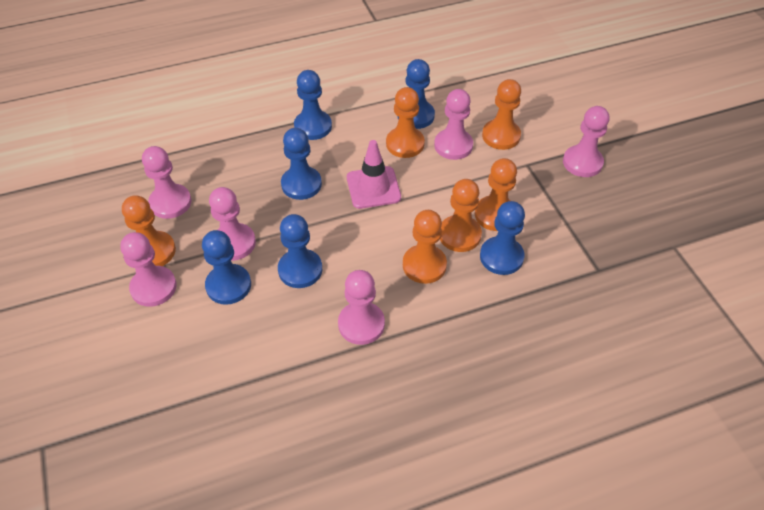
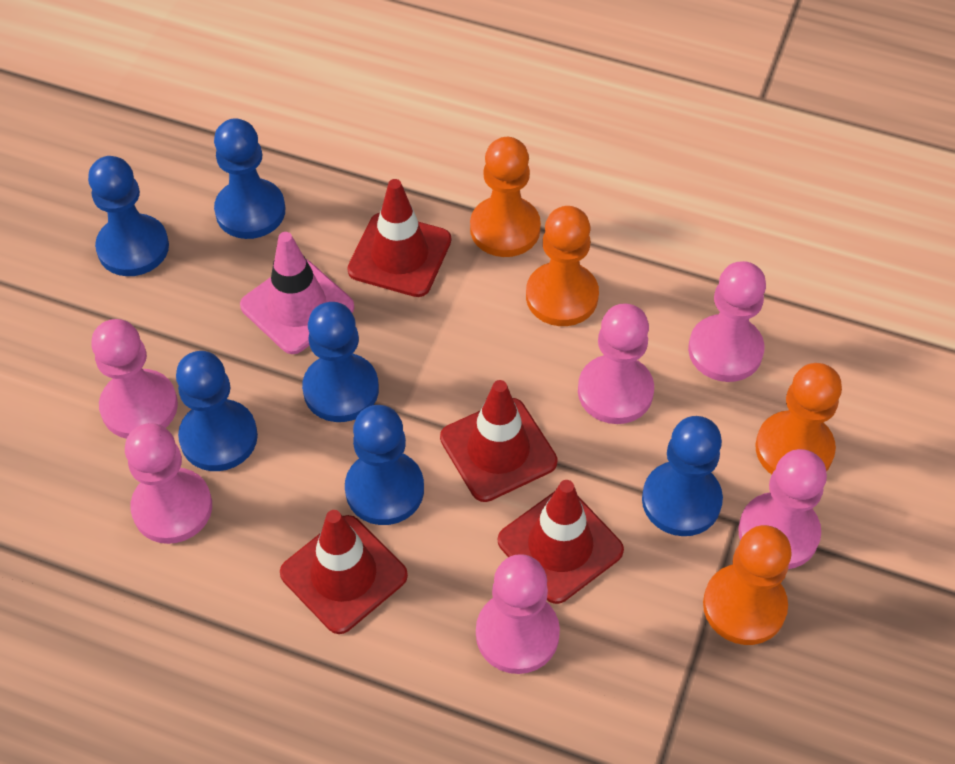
orange pawn: 6 -> 4
red traffic cone: 0 -> 4

